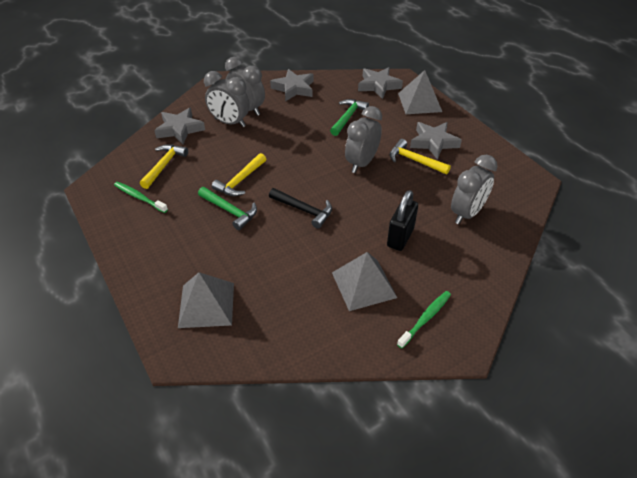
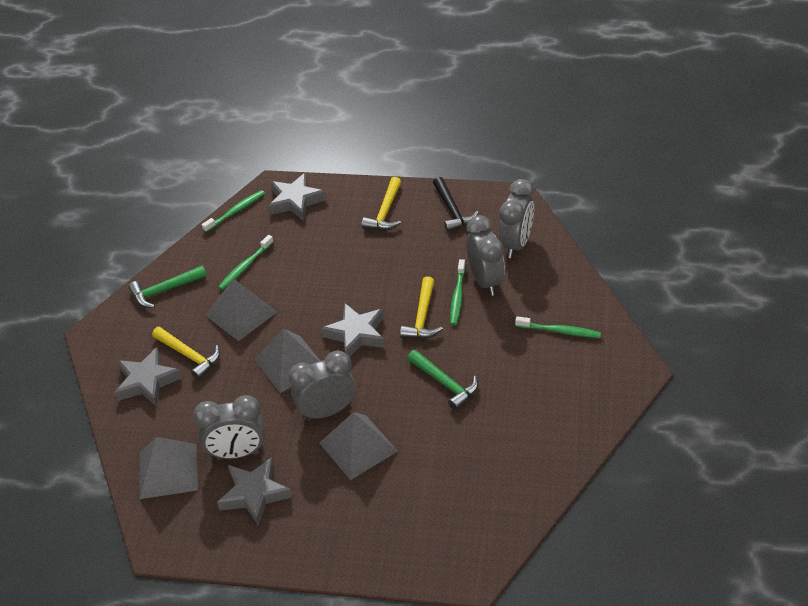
black padlock: 1 -> 0
green toothbrush: 2 -> 4
grey pyramid: 3 -> 4

